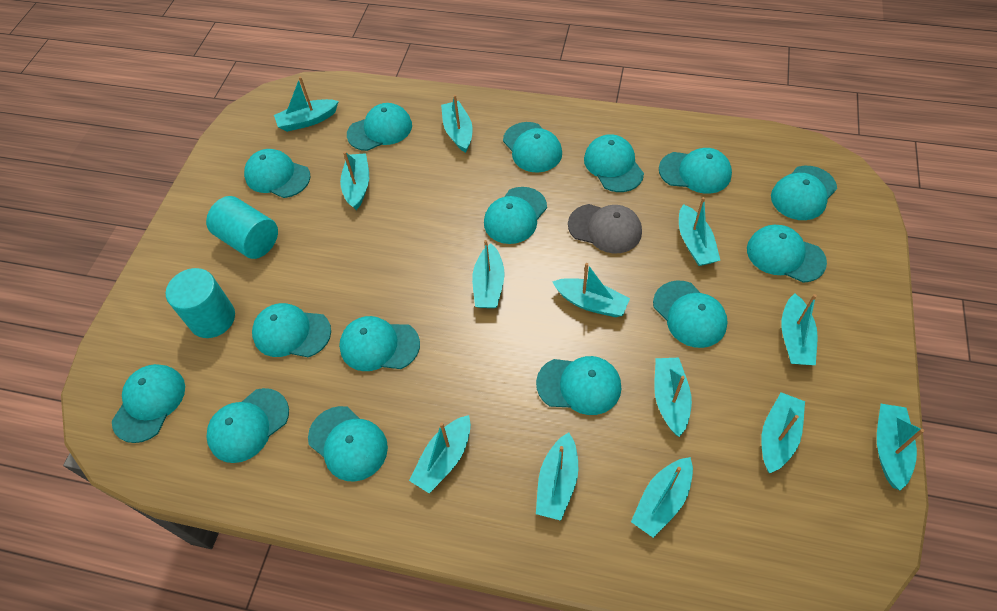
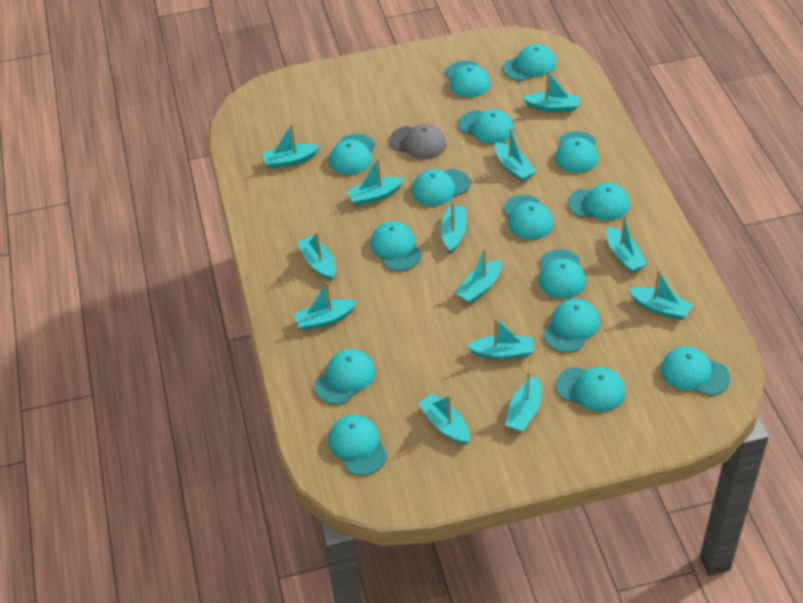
turquoise cylinder: 2 -> 0

